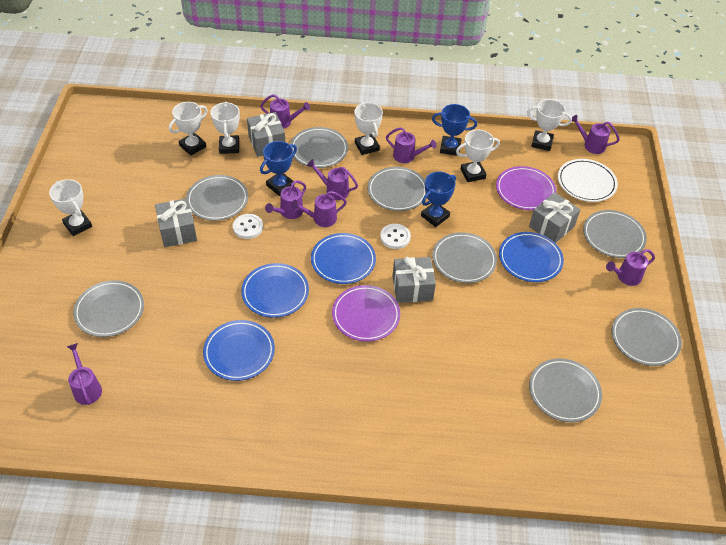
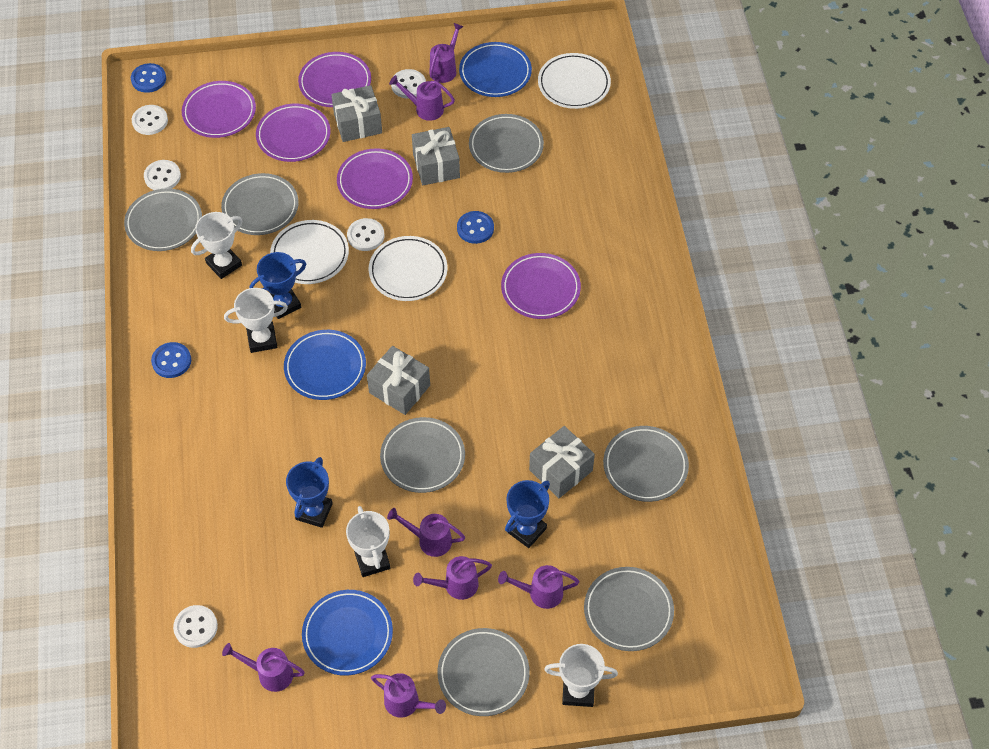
blue button: 0 -> 3
blue plate: 4 -> 3
grey plate: 8 -> 7
purple plate: 2 -> 5
purple watering can: 8 -> 7
white button: 2 -> 5
white plate: 1 -> 3
white trophy: 6 -> 4

